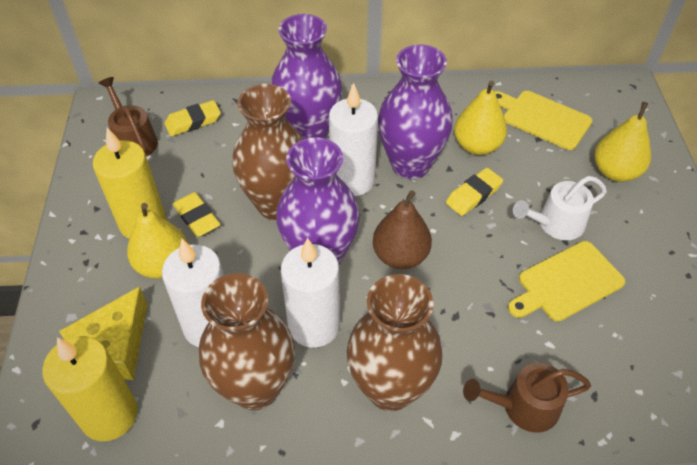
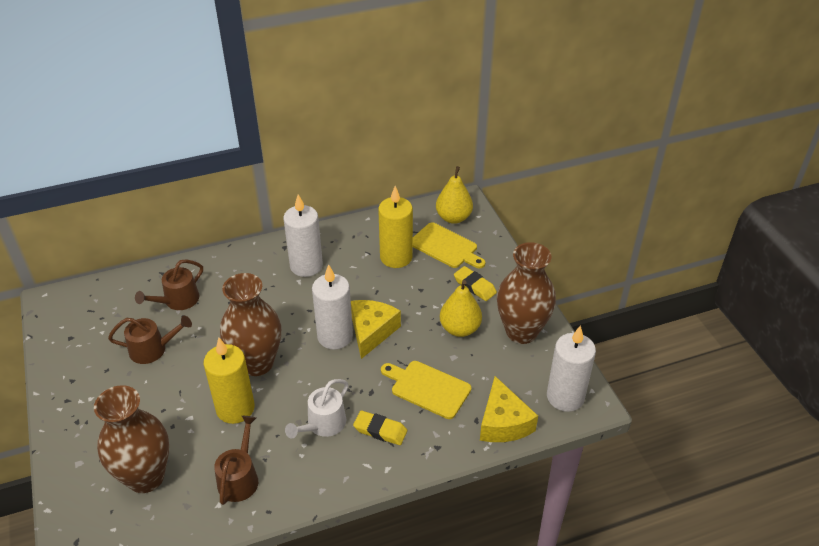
brown pear: 1 -> 0
brown watering can: 2 -> 3
purple vase: 3 -> 0
yellow cheese: 1 -> 2
yellow eraser: 3 -> 2
yellow pear: 3 -> 2

